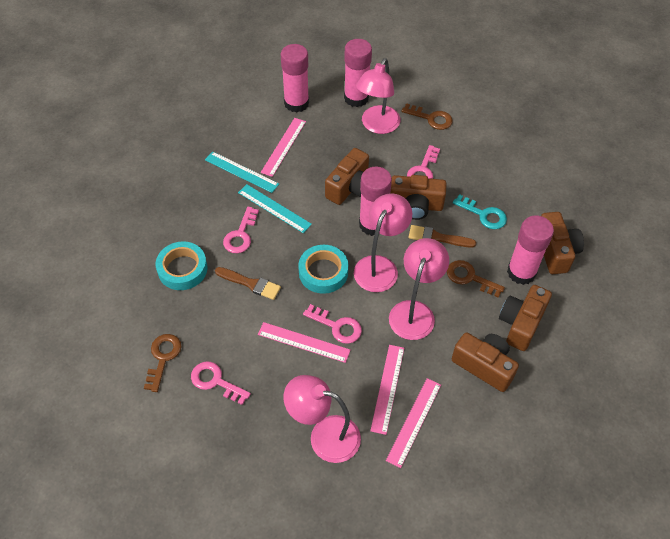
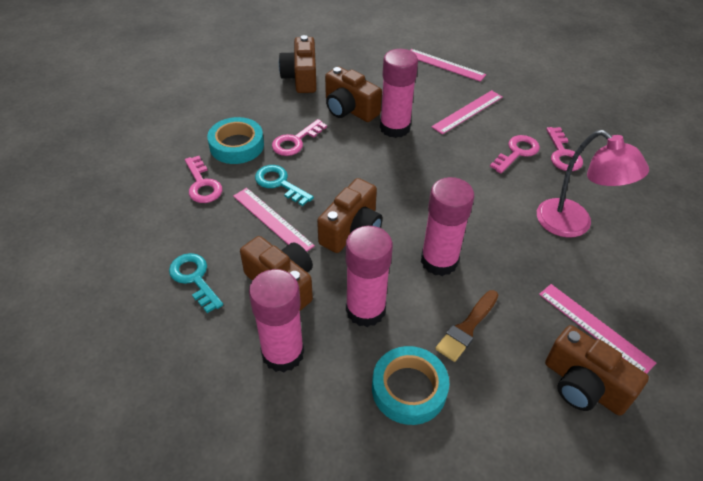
brown brush: 2 -> 1
brown key: 3 -> 0
pink lamp: 4 -> 1
turquoise key: 1 -> 2
turquoise ruler: 2 -> 0

